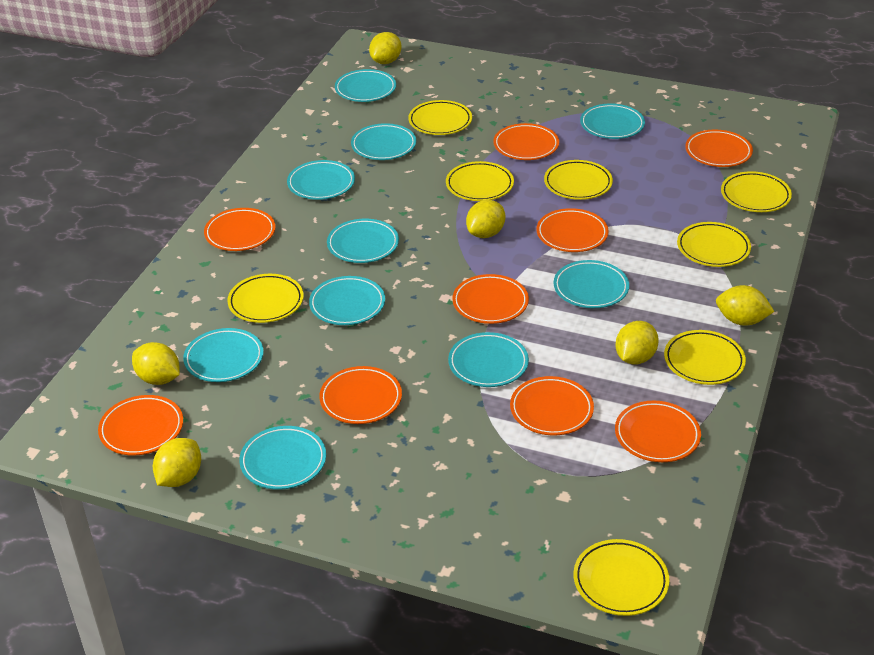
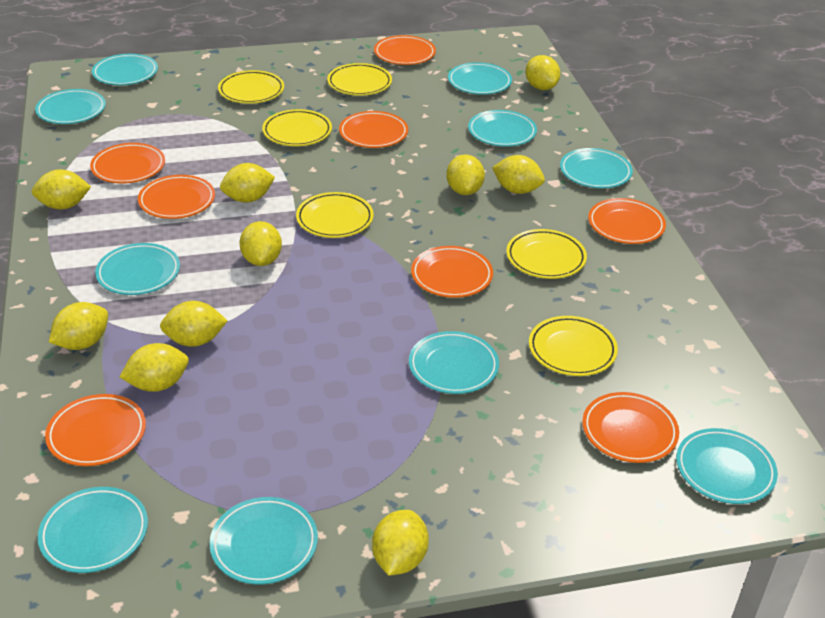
orange plate: 9 -> 8
yellow lemon: 6 -> 10
yellow plate: 8 -> 6

